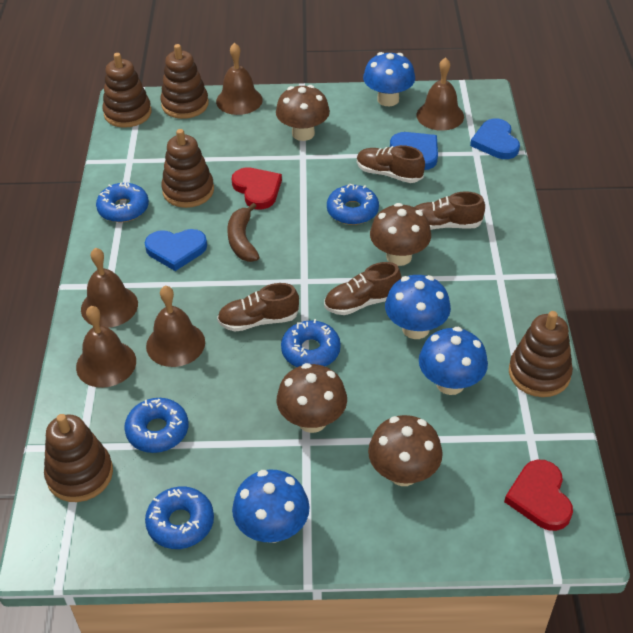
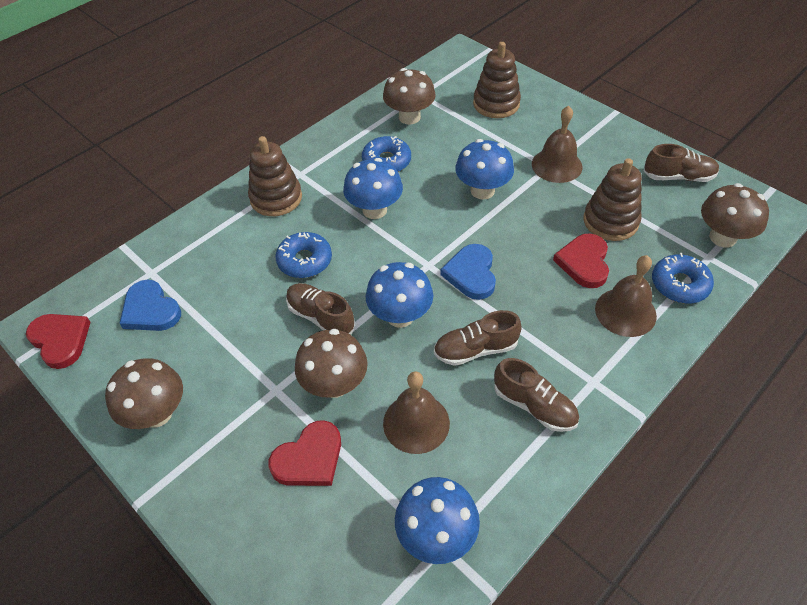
blue donut: 5 -> 3
blue heart: 3 -> 2
brown banana: 1 -> 0
brown bell: 5 -> 3
brown stacking toy: 5 -> 3
red heart: 2 -> 3

